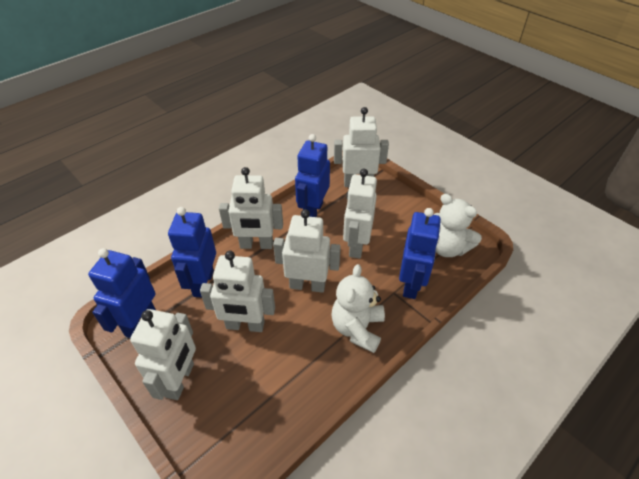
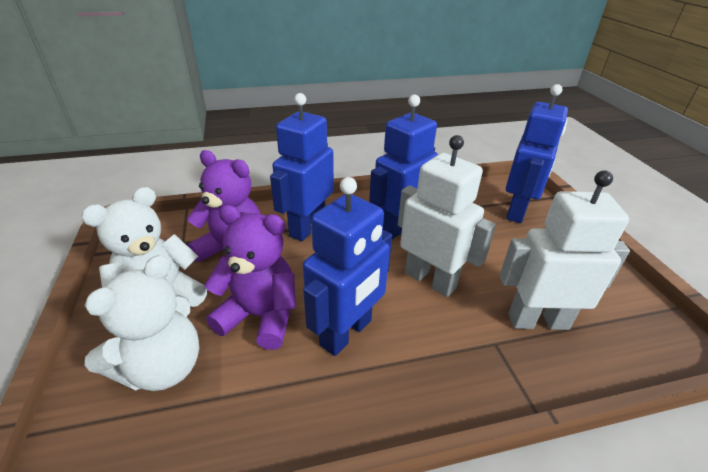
purple teddy bear: 0 -> 2
white robot: 6 -> 2

